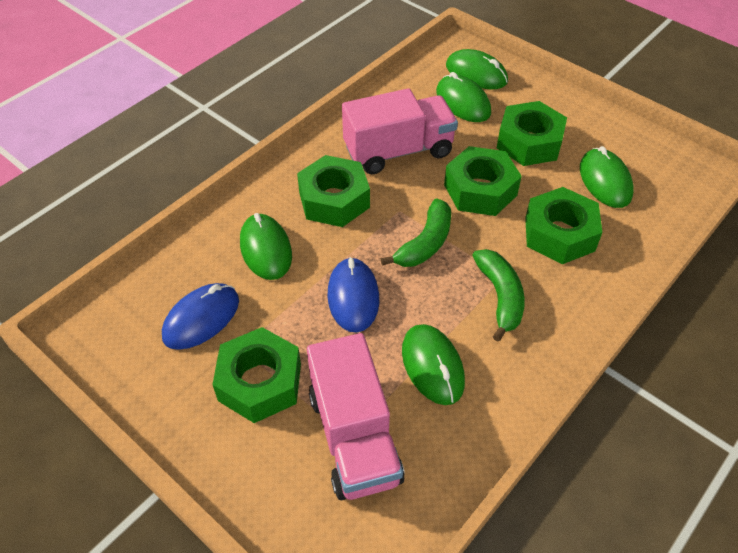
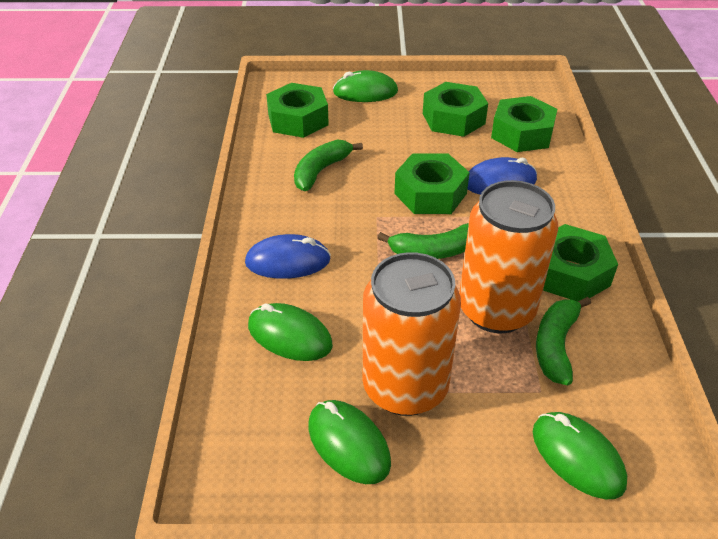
green banana: 2 -> 3
green mouse: 5 -> 4
orange can: 0 -> 2
pink truck: 2 -> 0

